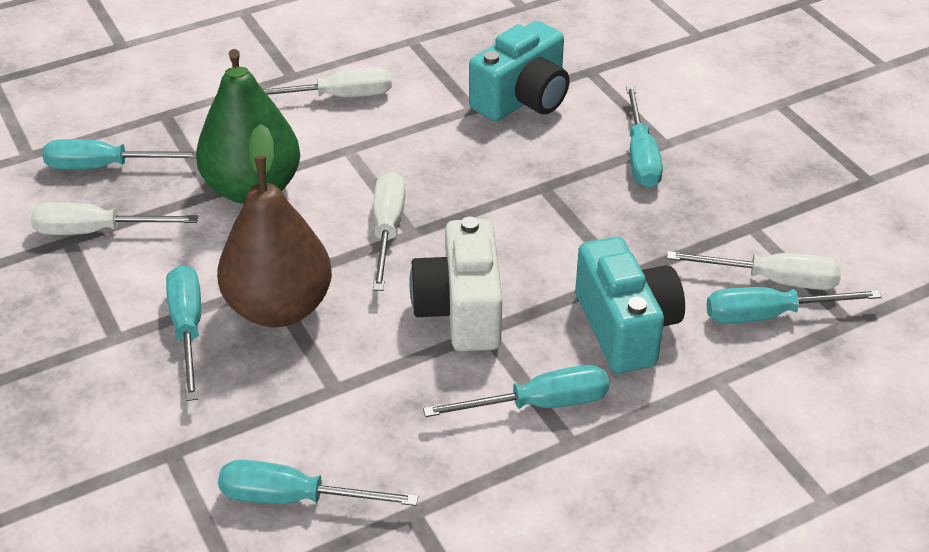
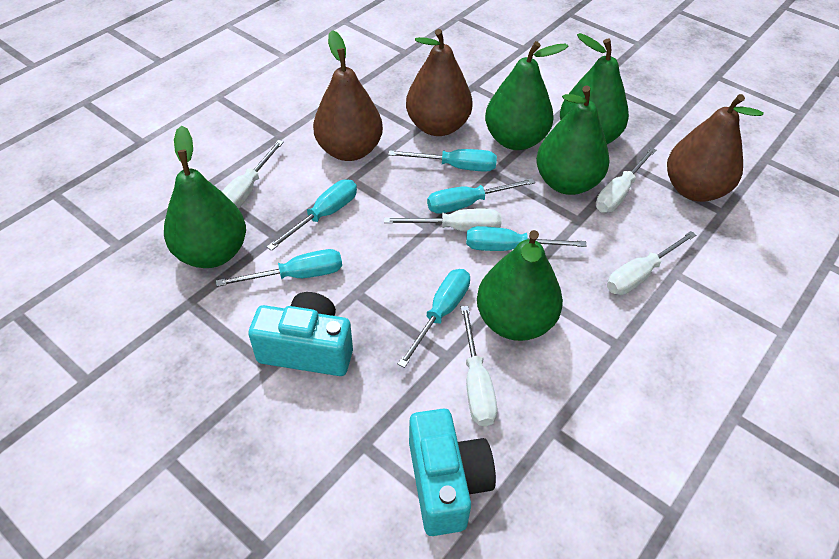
brown pear: 1 -> 3
green pear: 1 -> 5
white camera: 1 -> 0
white screwdriver: 4 -> 5

